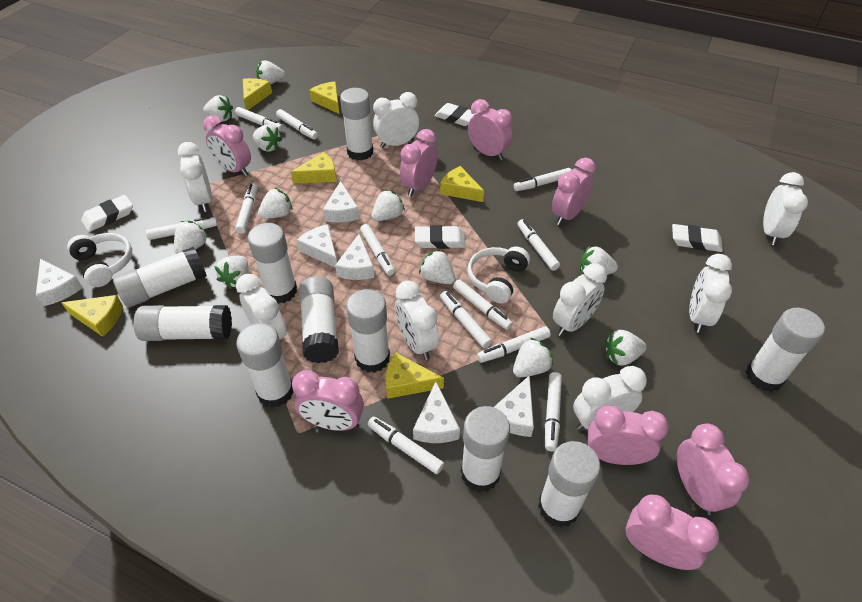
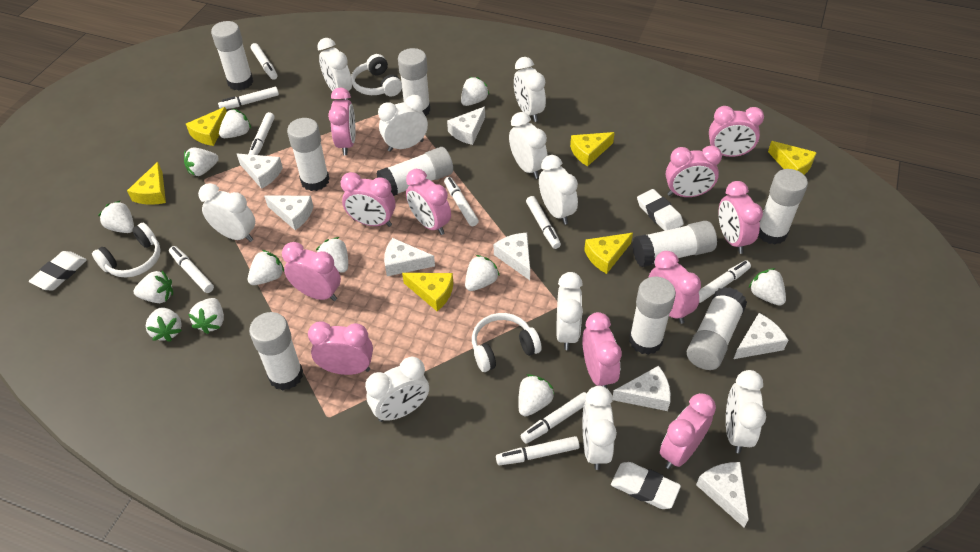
pink clock: 8 -> 11
white cheese: 6 -> 8
white clock: 8 -> 10
white eraser: 4 -> 3
white glue stick: 10 -> 9
white headphones: 2 -> 3
white marker: 12 -> 9
white strawberry: 11 -> 12

